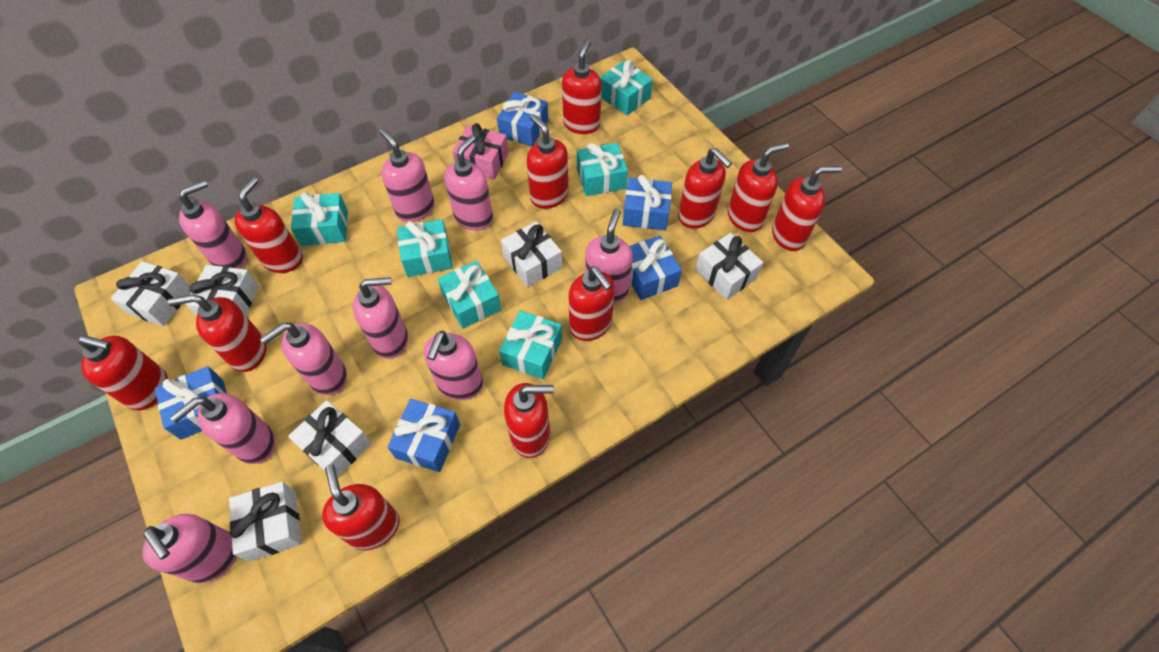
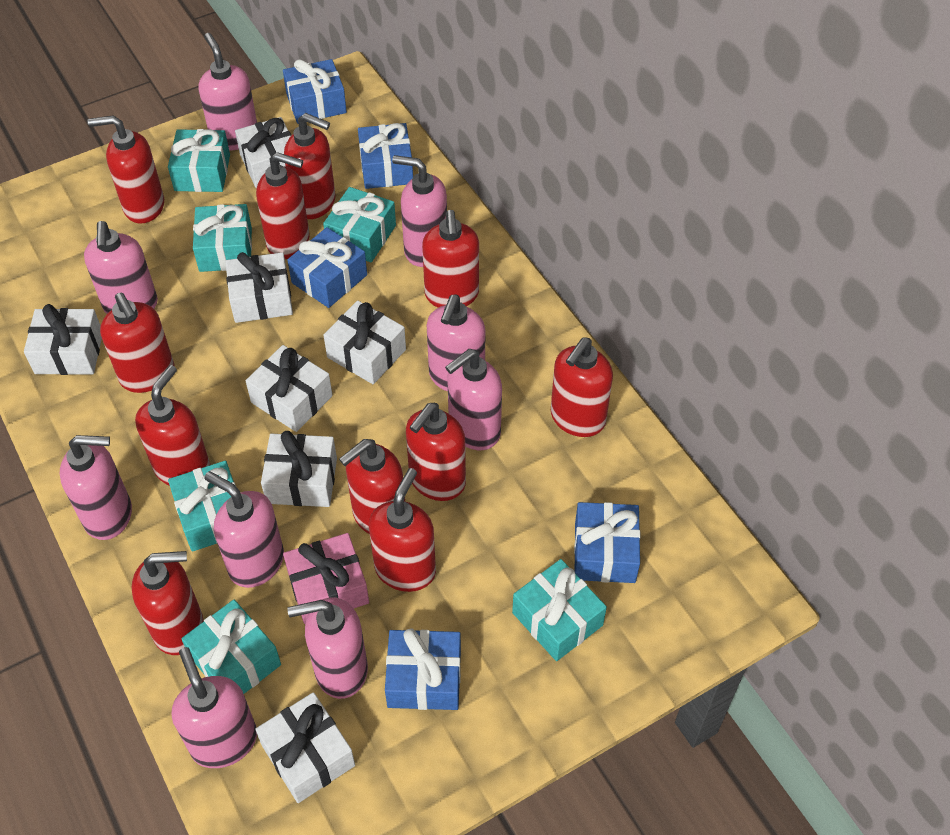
white gift: 6 -> 7

